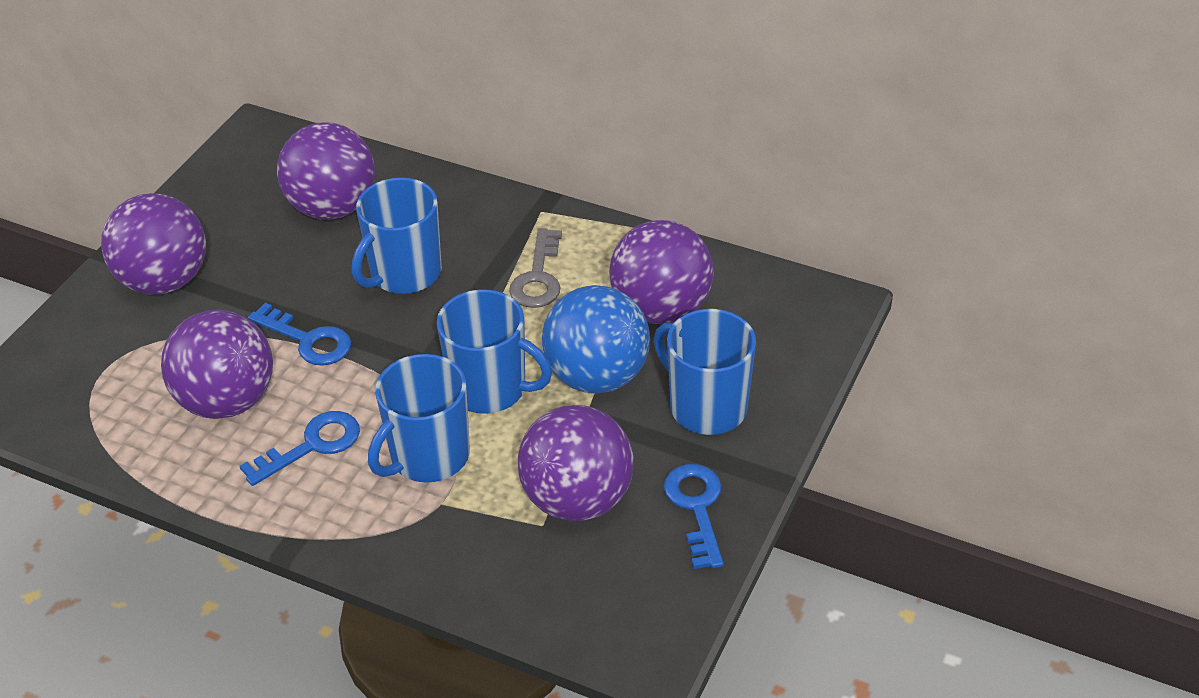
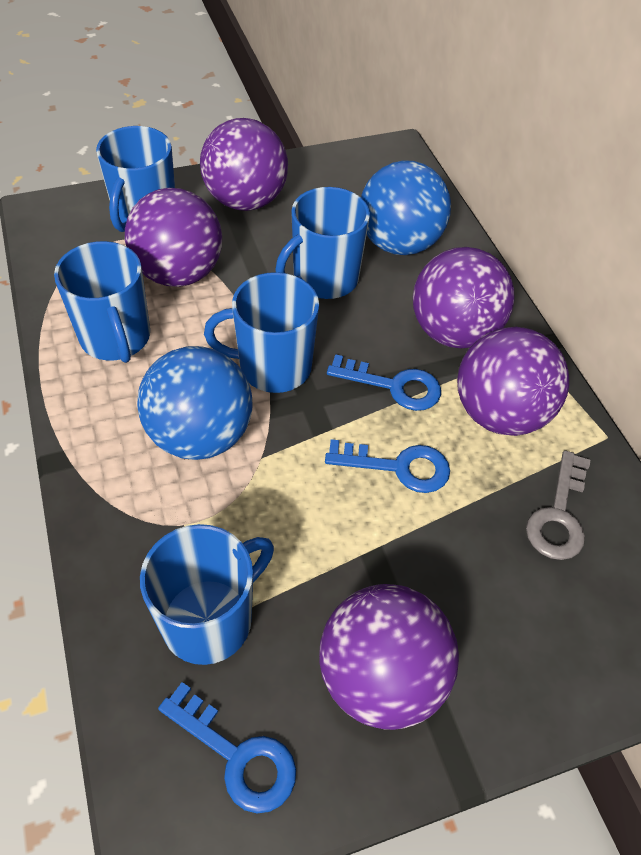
blue ball: 1 -> 2
blue mug: 4 -> 5

